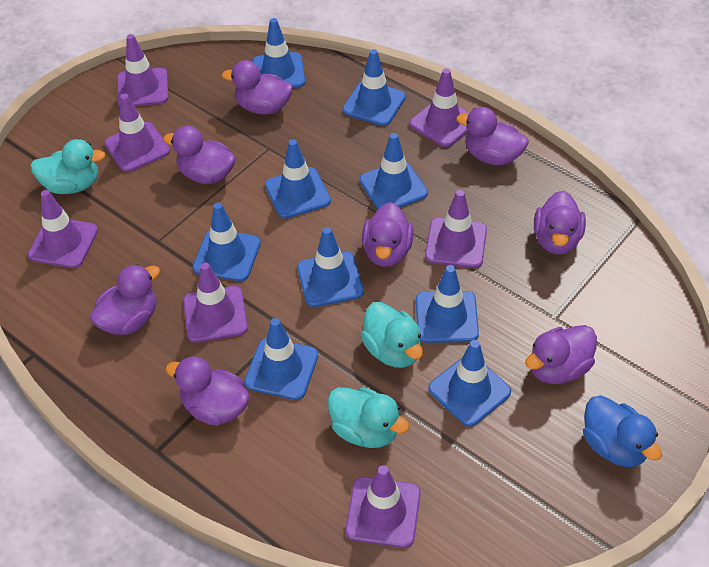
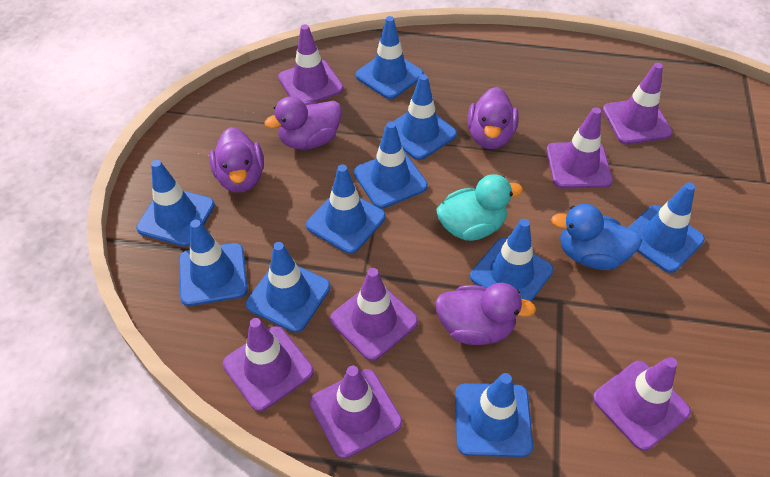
blue traffic cone: 9 -> 10
purple duck: 8 -> 4
turquoise duck: 3 -> 1

